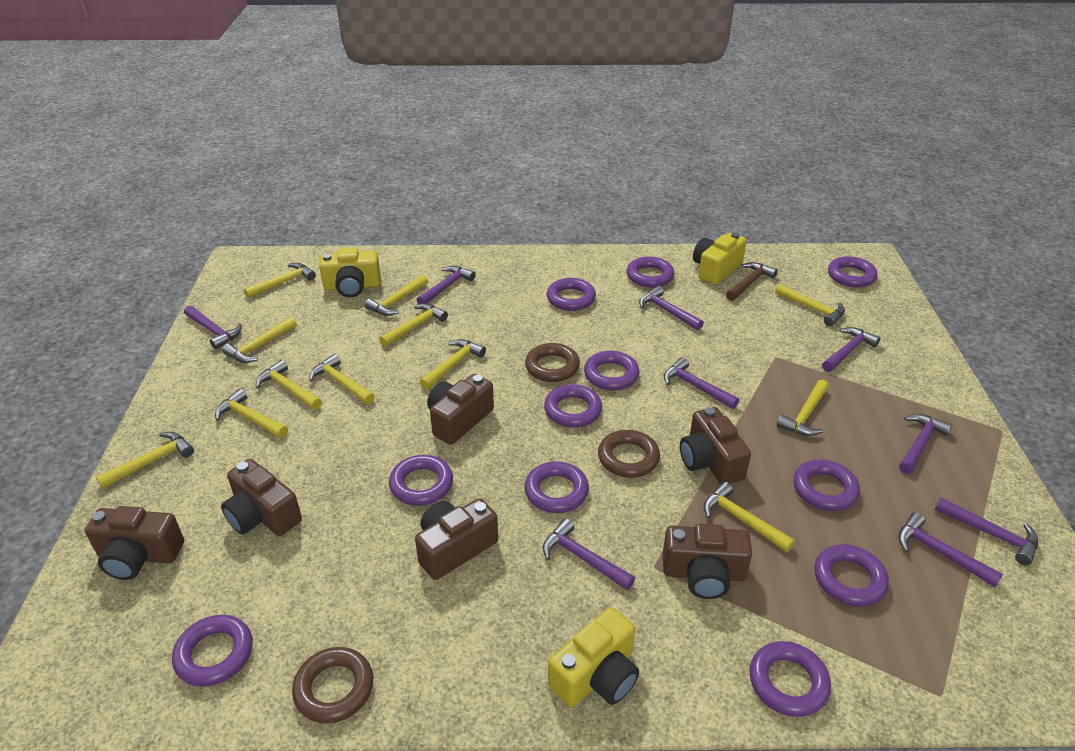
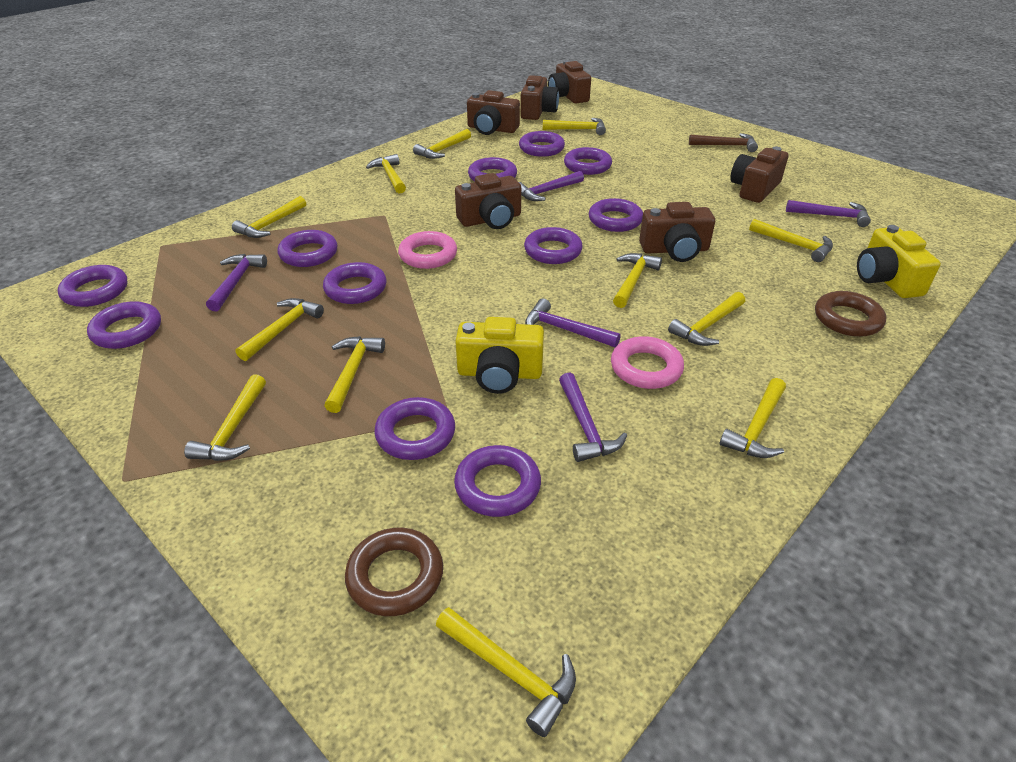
brown ring: 3 -> 2
pink ring: 0 -> 2
purple hammer: 9 -> 5
yellow camera: 3 -> 2

